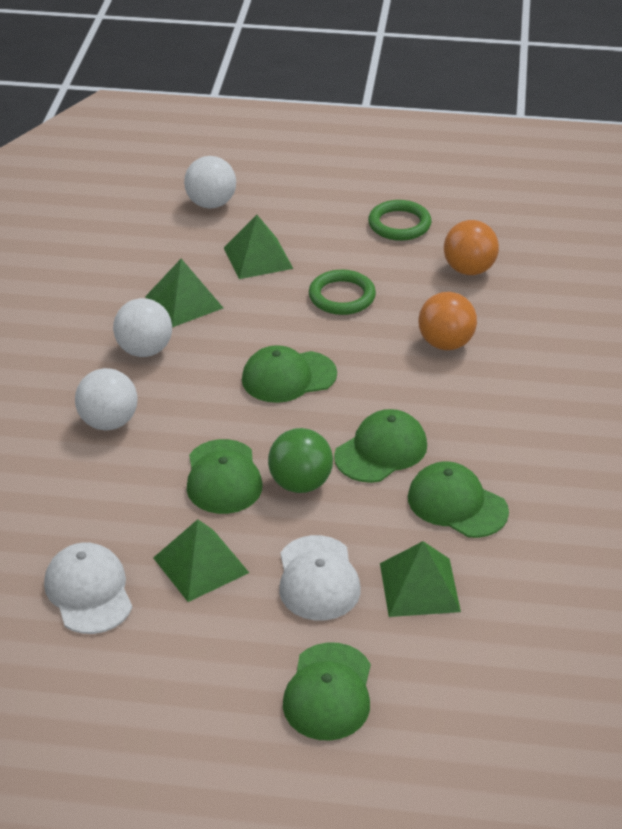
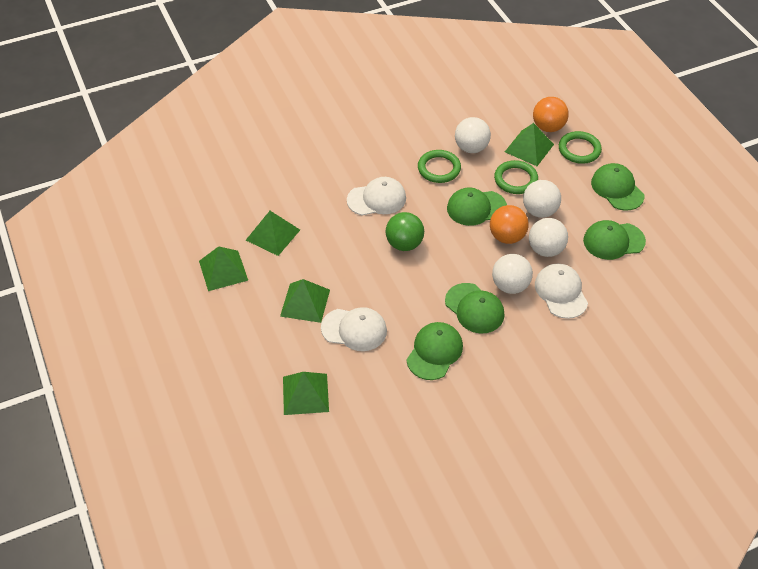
green pyramid: 4 -> 5
green ring: 2 -> 3
white ball: 3 -> 4
white cap: 2 -> 3

